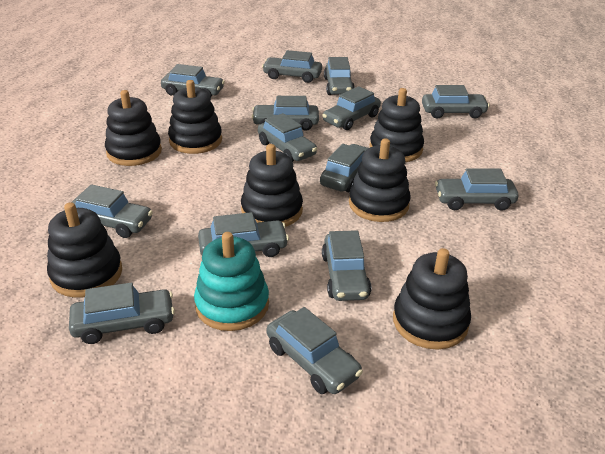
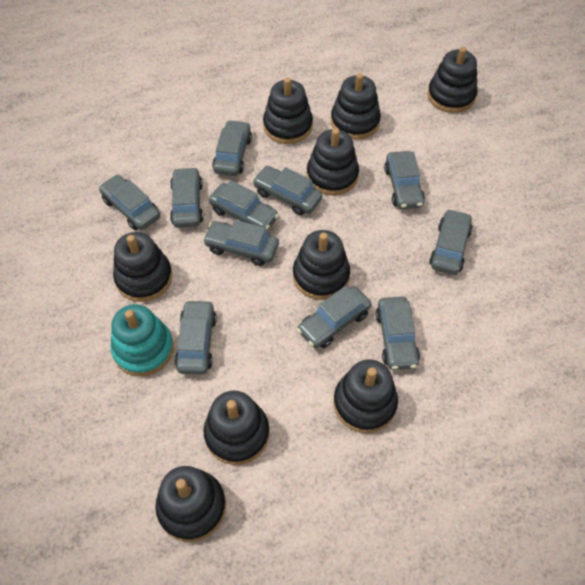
black stacking toy: 7 -> 9
grey car: 14 -> 11

